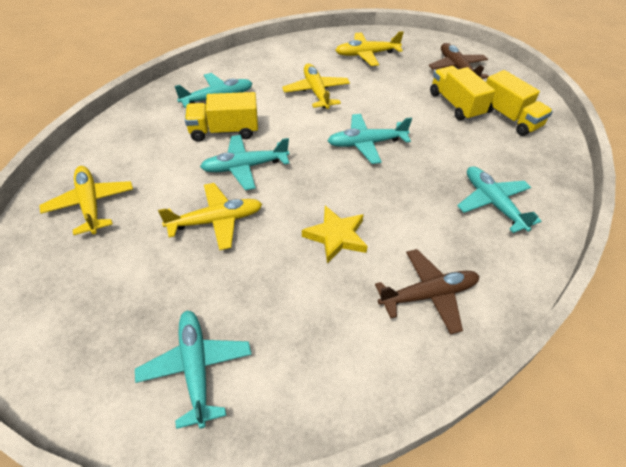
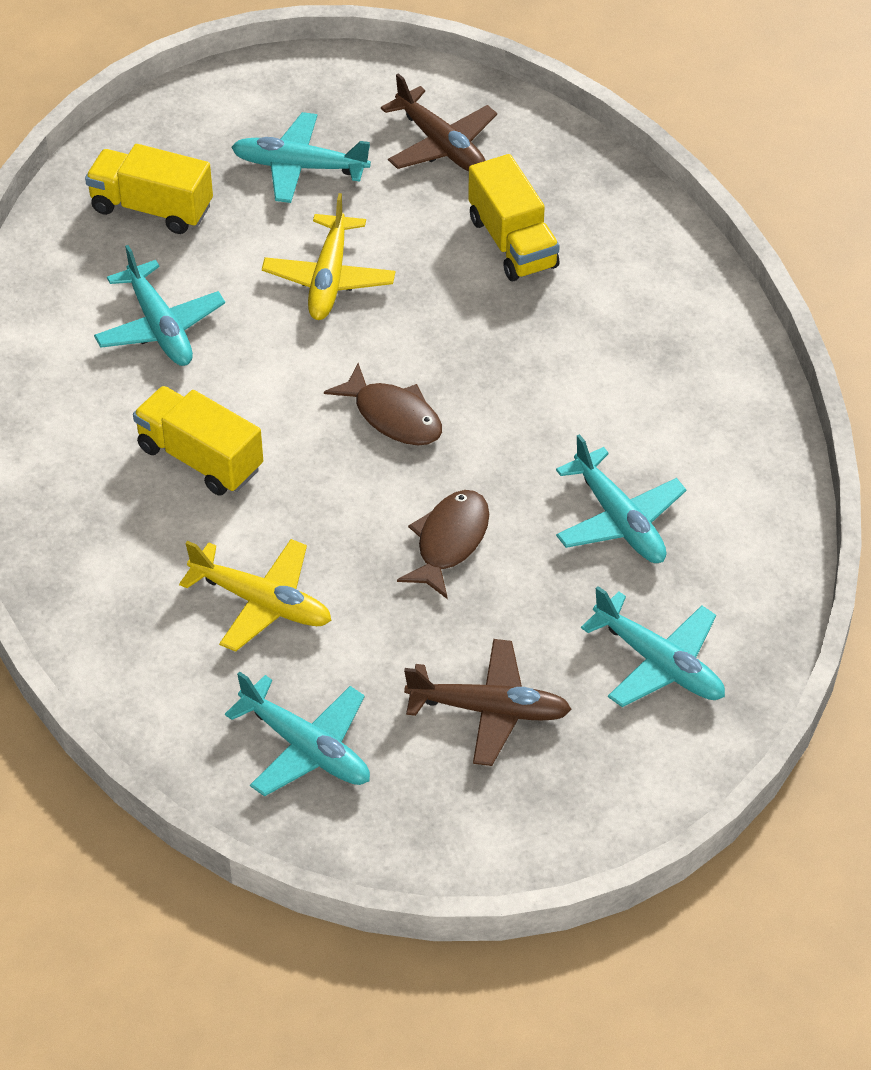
brown fish: 0 -> 2
yellow plane: 4 -> 2
yellow star: 1 -> 0

